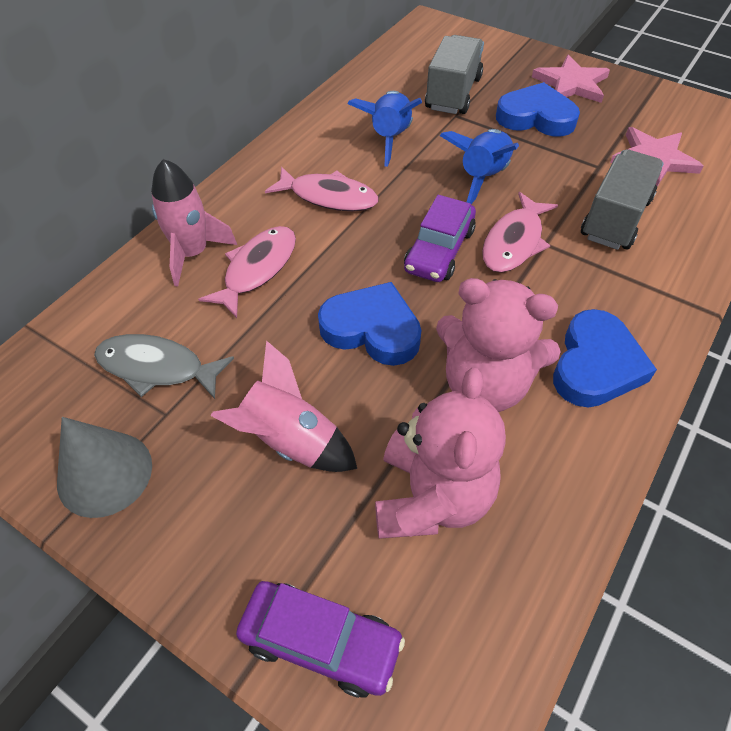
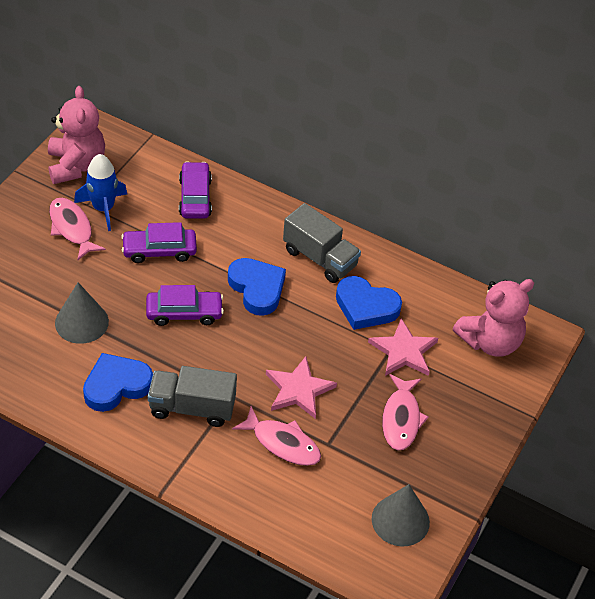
blue rocket: 2 -> 1
grey cone: 1 -> 2
grey fish: 1 -> 0
pink rocket: 2 -> 0
purple car: 2 -> 3

